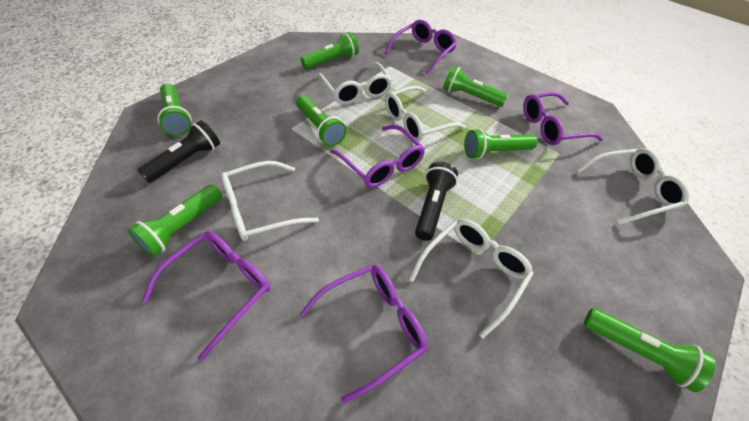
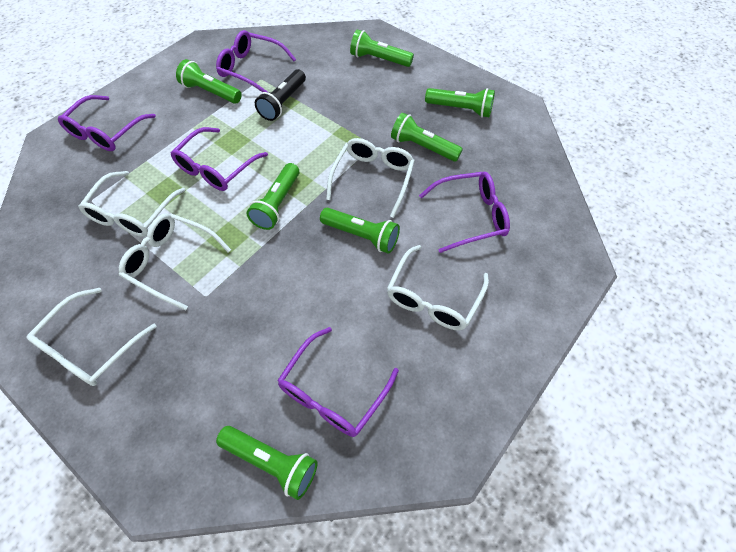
black flashlight: 2 -> 1

